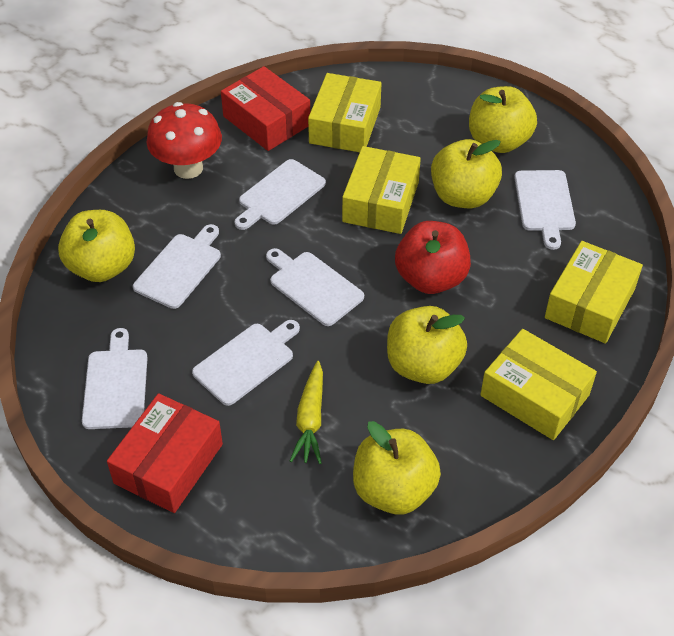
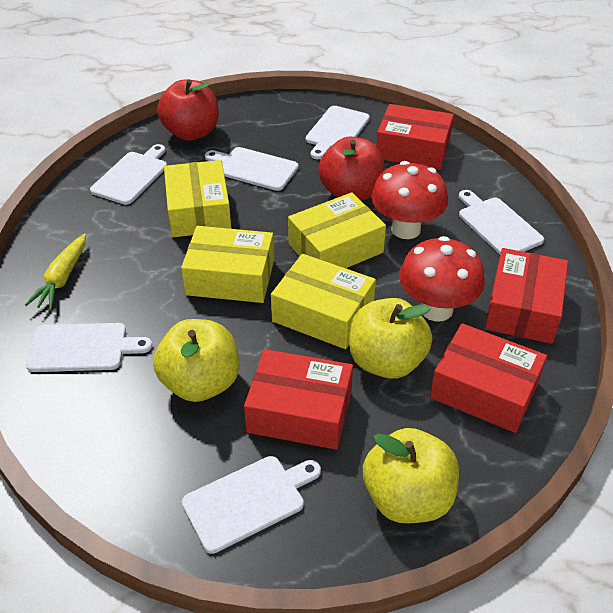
red apple: 1 -> 2
red box: 2 -> 4
red mushroom: 1 -> 2
yellow apple: 5 -> 3

